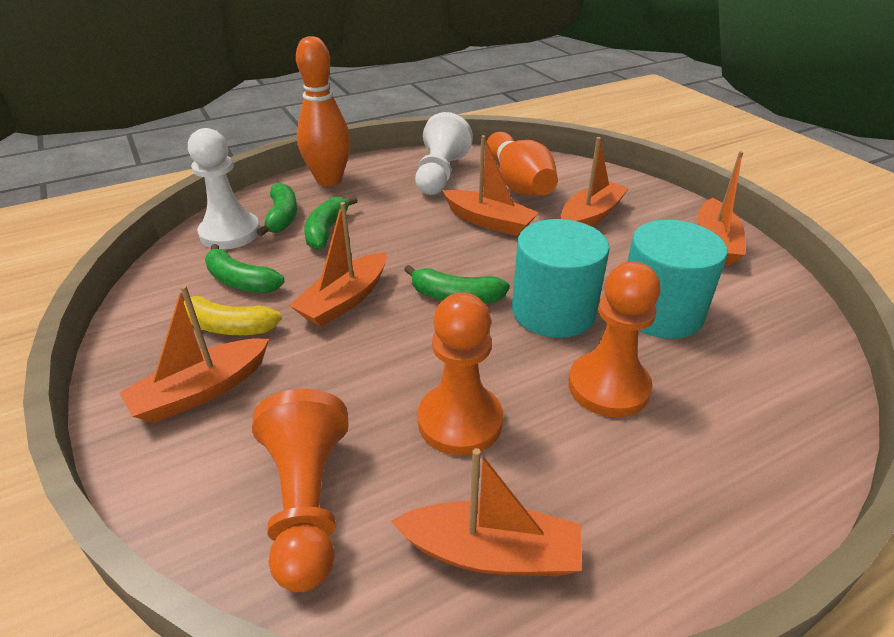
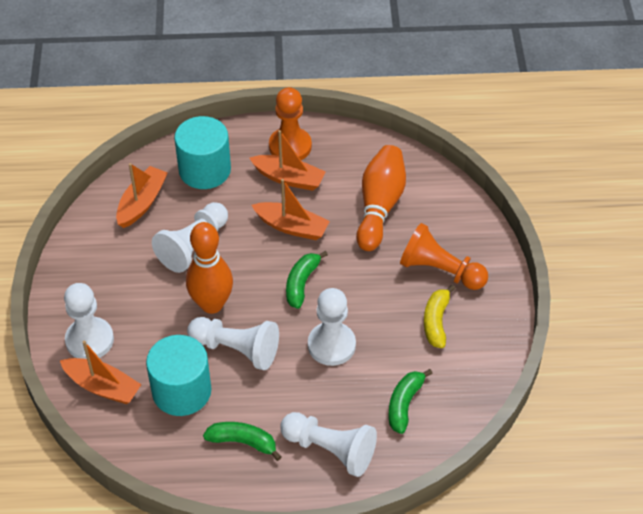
green banana: 4 -> 3
orange boat: 6 -> 4
orange pawn: 3 -> 2
white pawn: 2 -> 5

